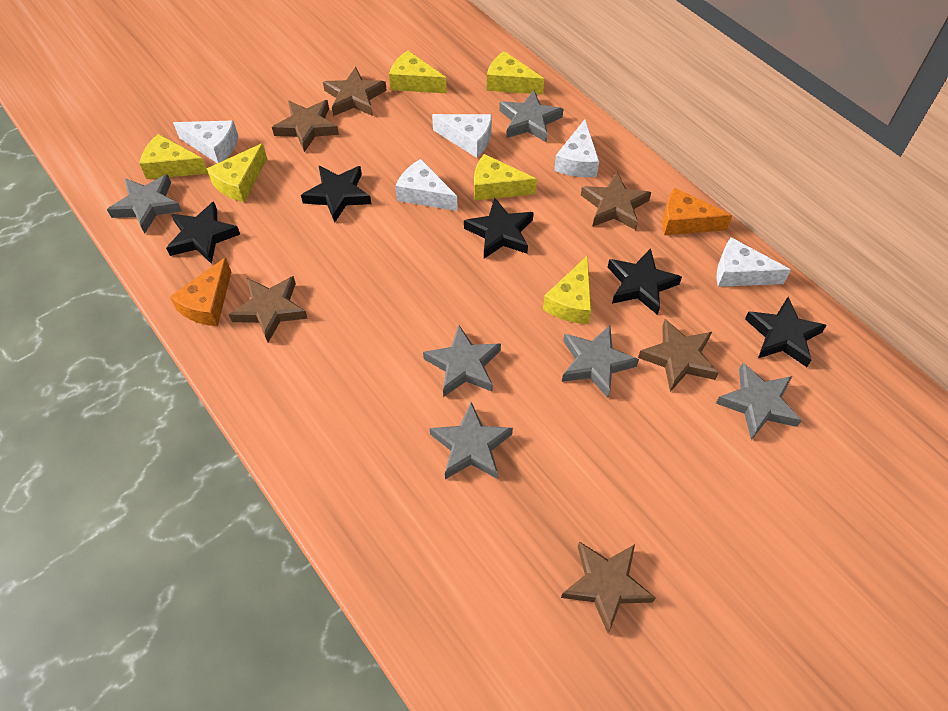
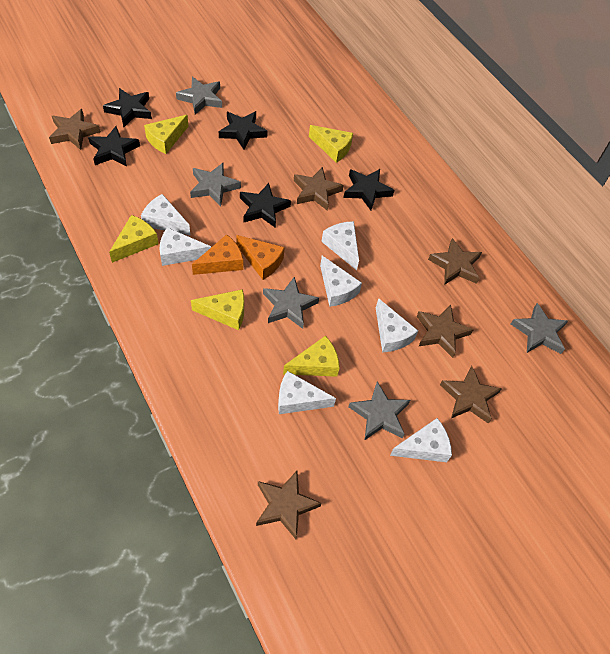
grey star: 6 -> 5
white cheese: 5 -> 7
yellow cheese: 6 -> 5

